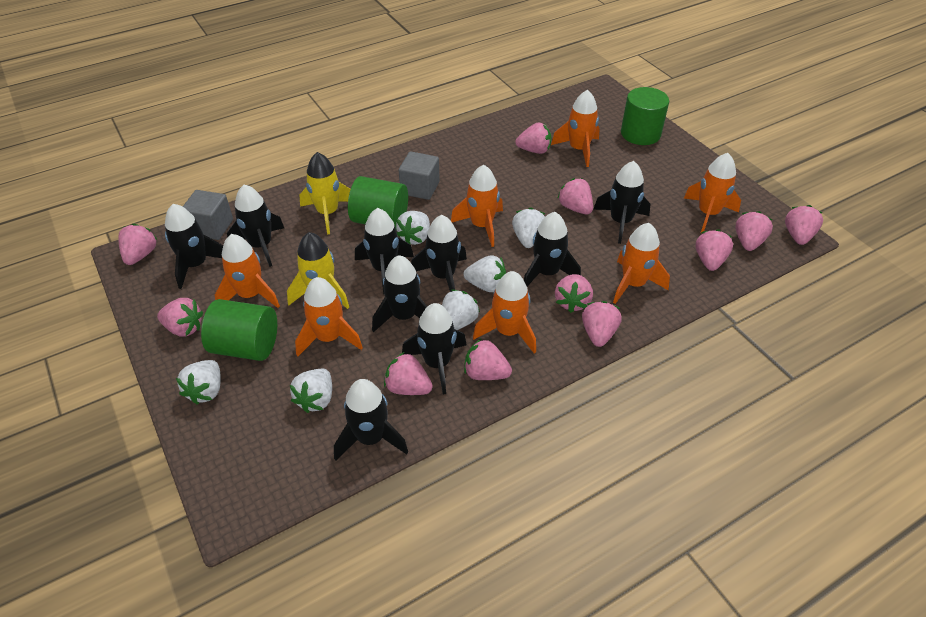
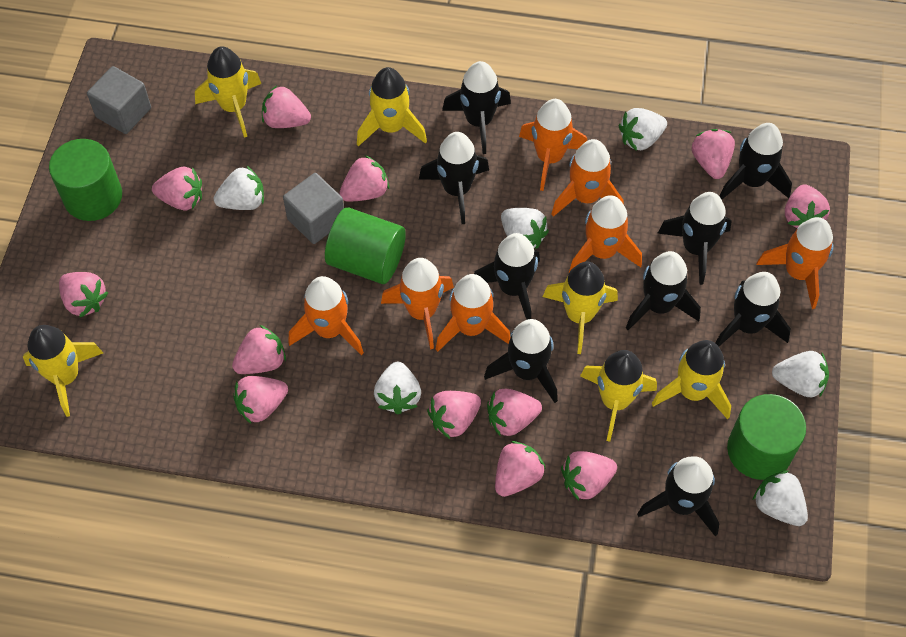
pink strawberry: 11 -> 12
yellow rocket: 2 -> 6

